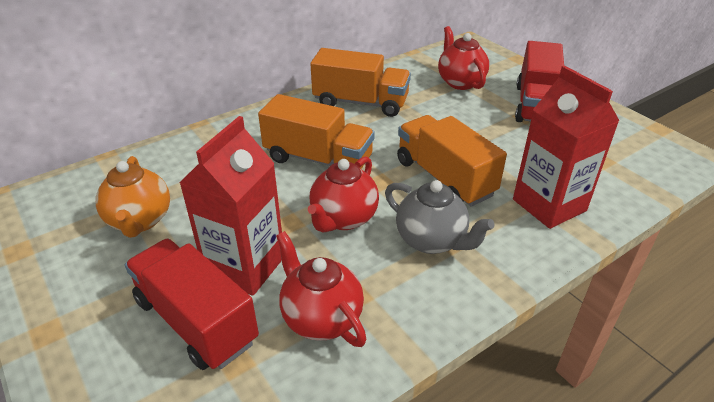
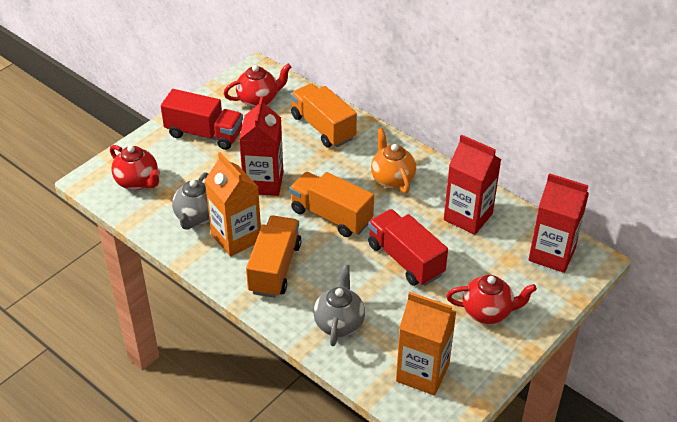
grey teapot: 1 -> 2
orange carton: 0 -> 2
red carton: 2 -> 3

